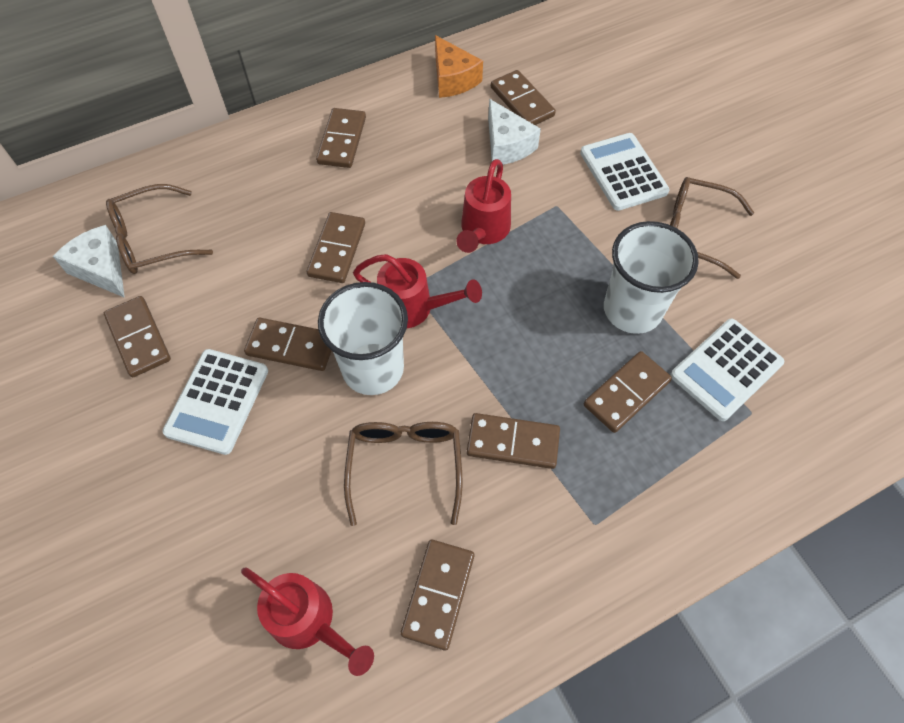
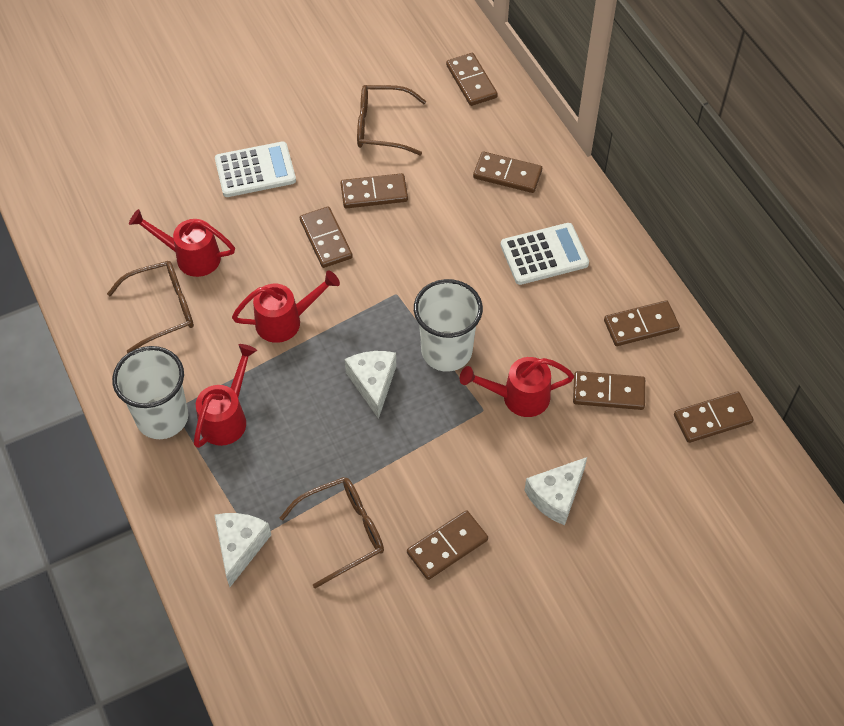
orange cheese: 1 -> 0
red watering can: 3 -> 4
white calculator: 3 -> 2
white cheese: 2 -> 3

